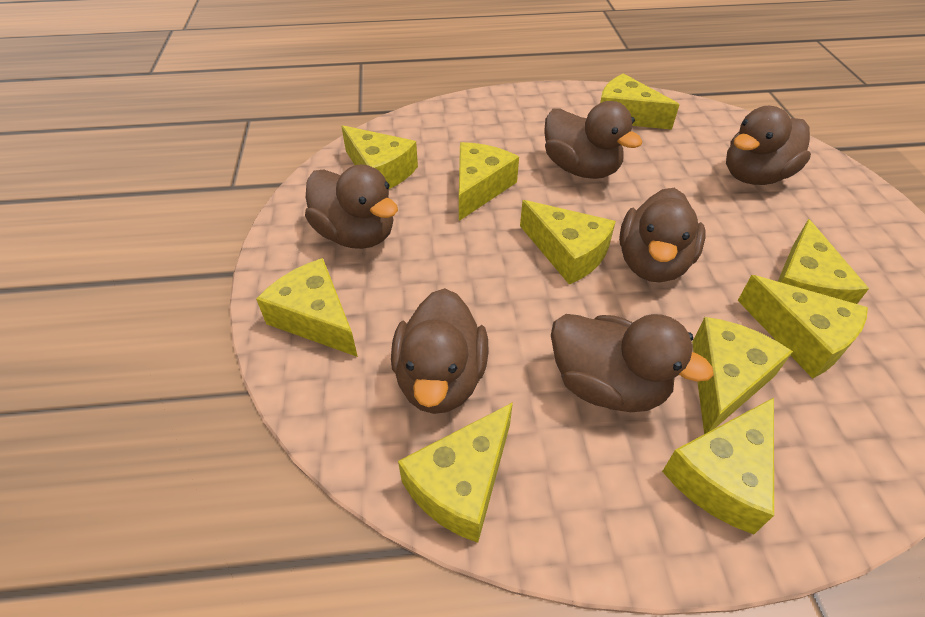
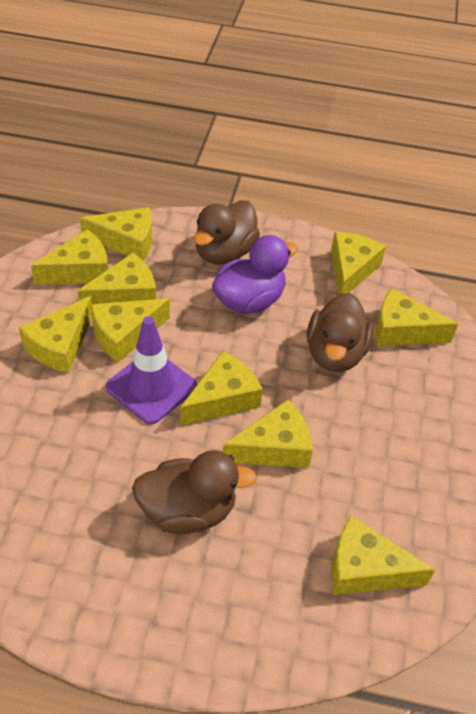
brown duck: 6 -> 3
purple duck: 0 -> 1
purple traffic cone: 0 -> 1

